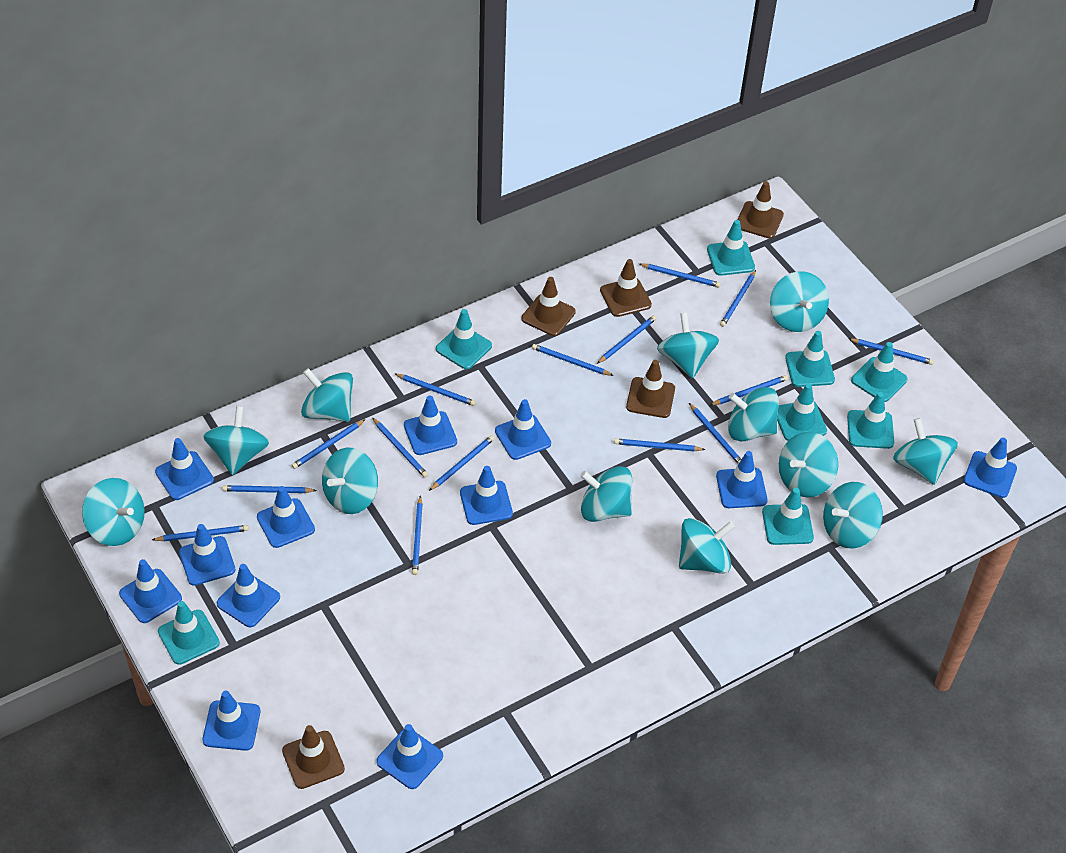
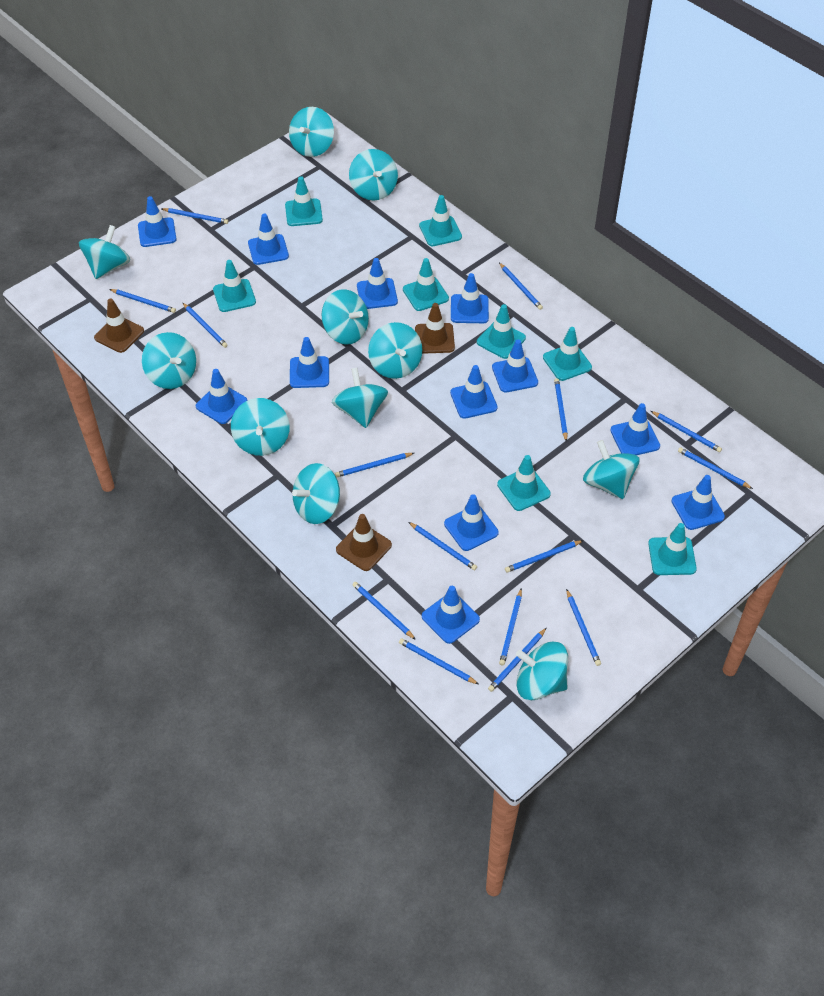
brown traffic cone: 5 -> 3
turquoise spinning top: 12 -> 11

